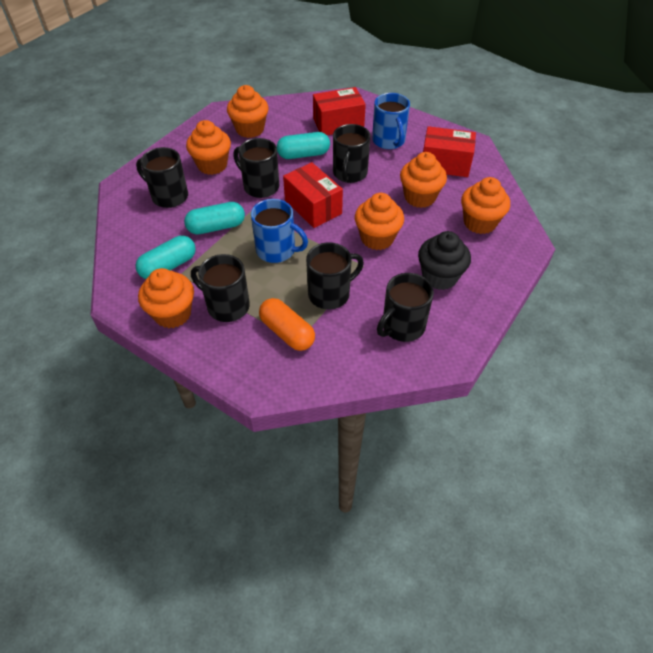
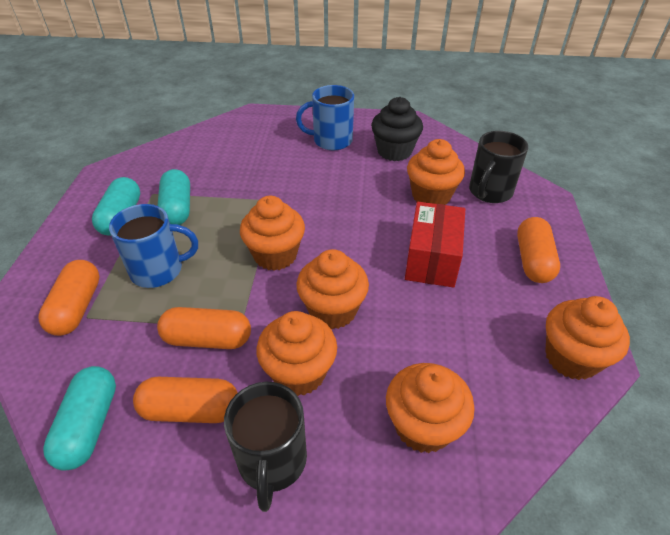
black mug: 6 -> 2
orange capsule: 1 -> 4
red box: 3 -> 1

